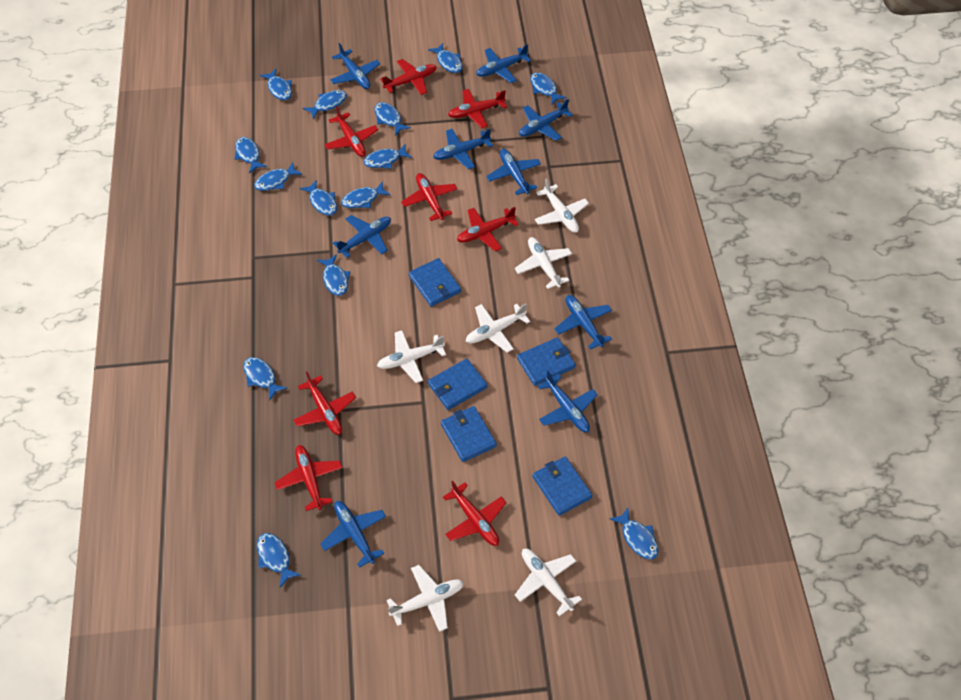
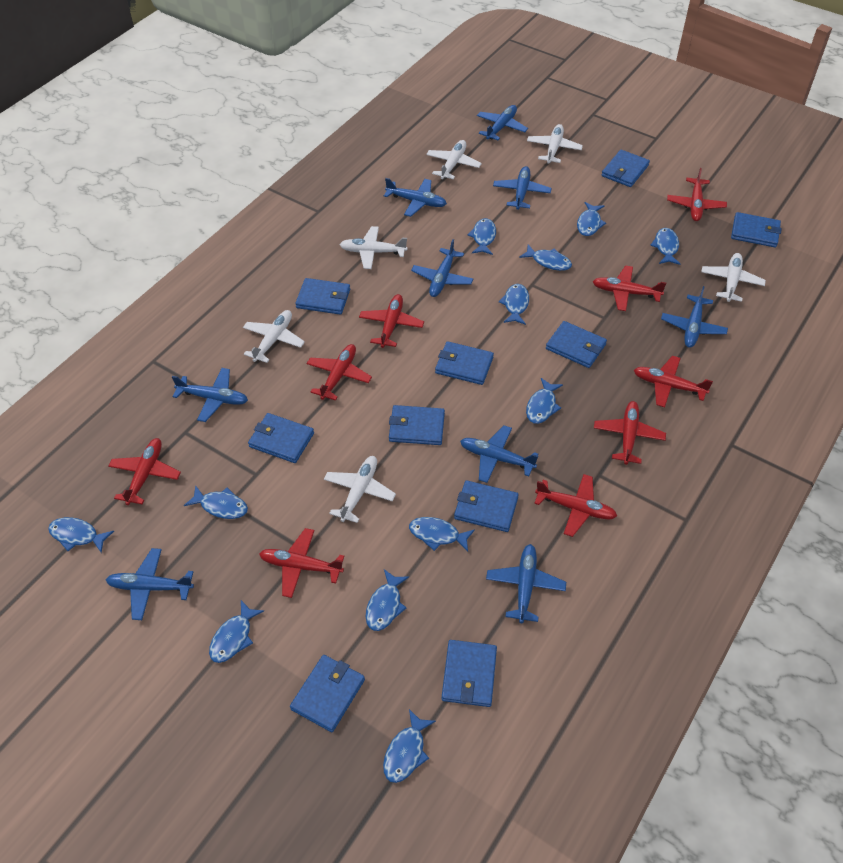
blue fish: 14 -> 12
blue wallet: 5 -> 10
red plane: 8 -> 9

